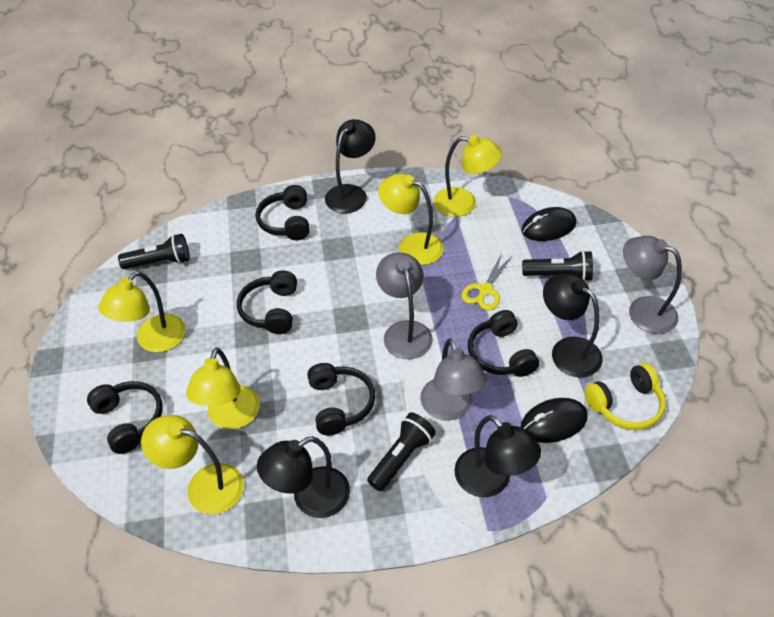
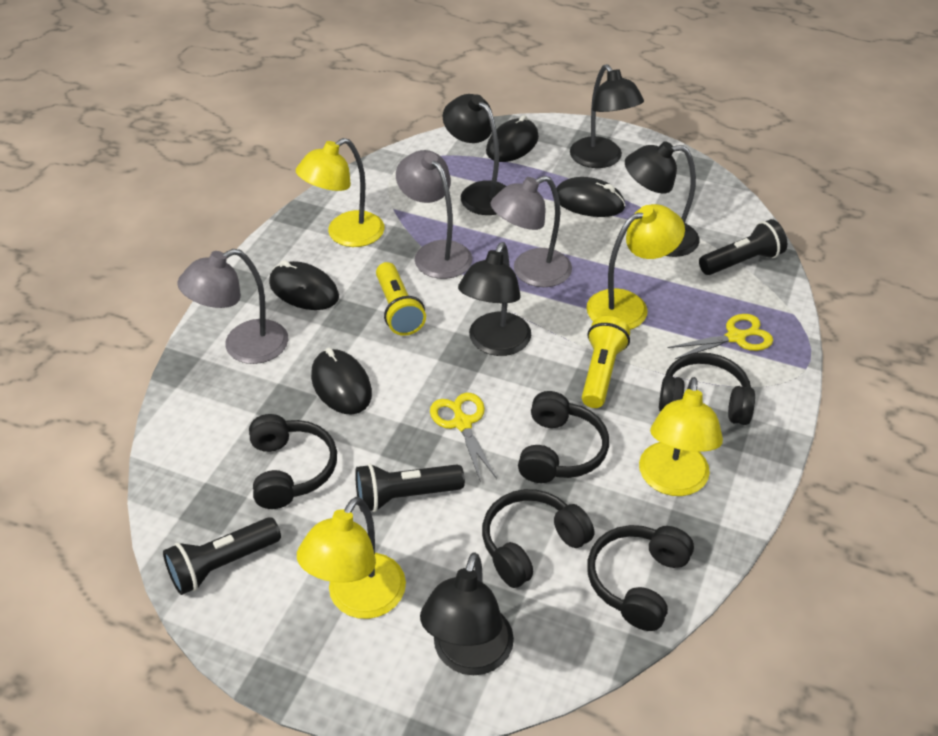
black lamp: 4 -> 5
black mouse: 2 -> 4
yellow flashlight: 0 -> 2
yellow headphones: 1 -> 0
yellow lamp: 5 -> 4
yellow scissors: 1 -> 2

